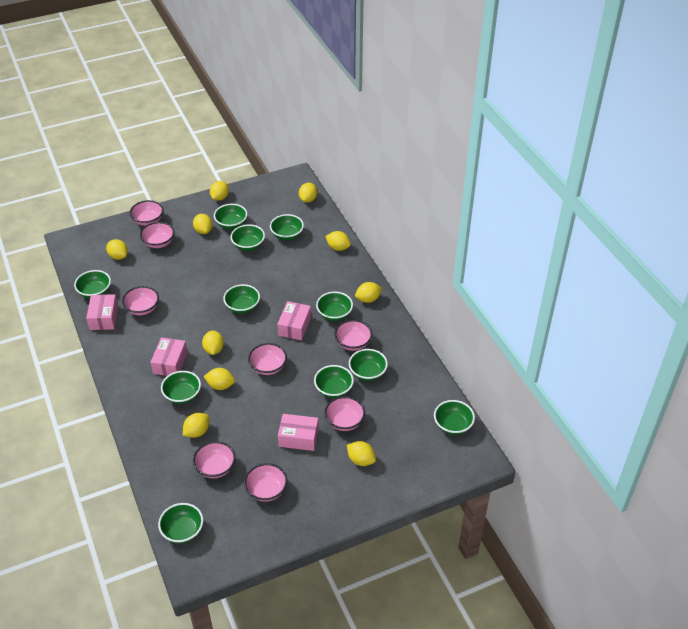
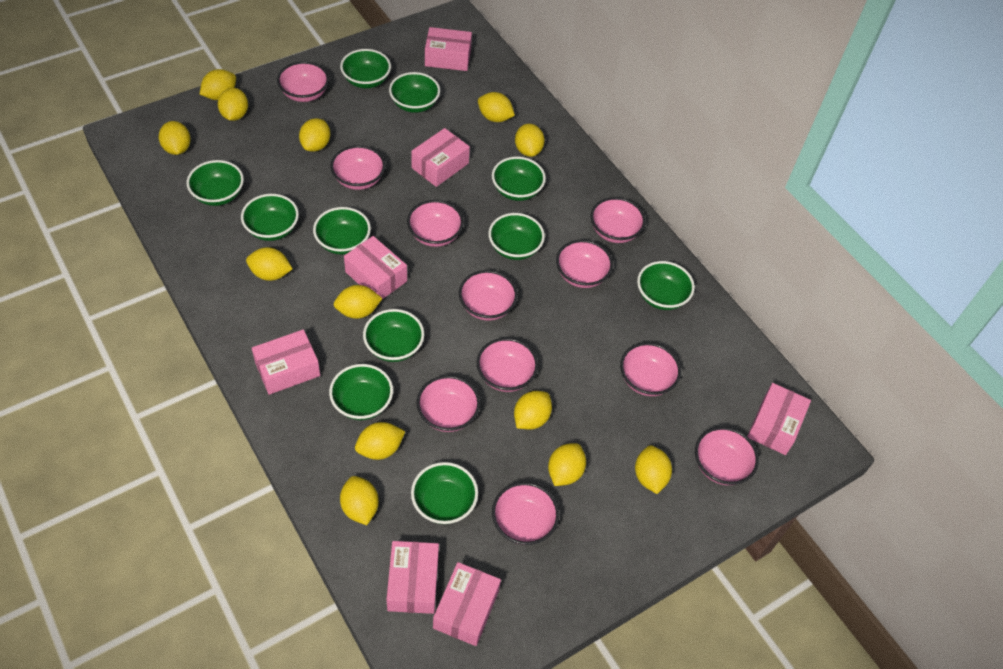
pink bowl: 8 -> 11
pink box: 4 -> 7
yellow lemon: 10 -> 13

